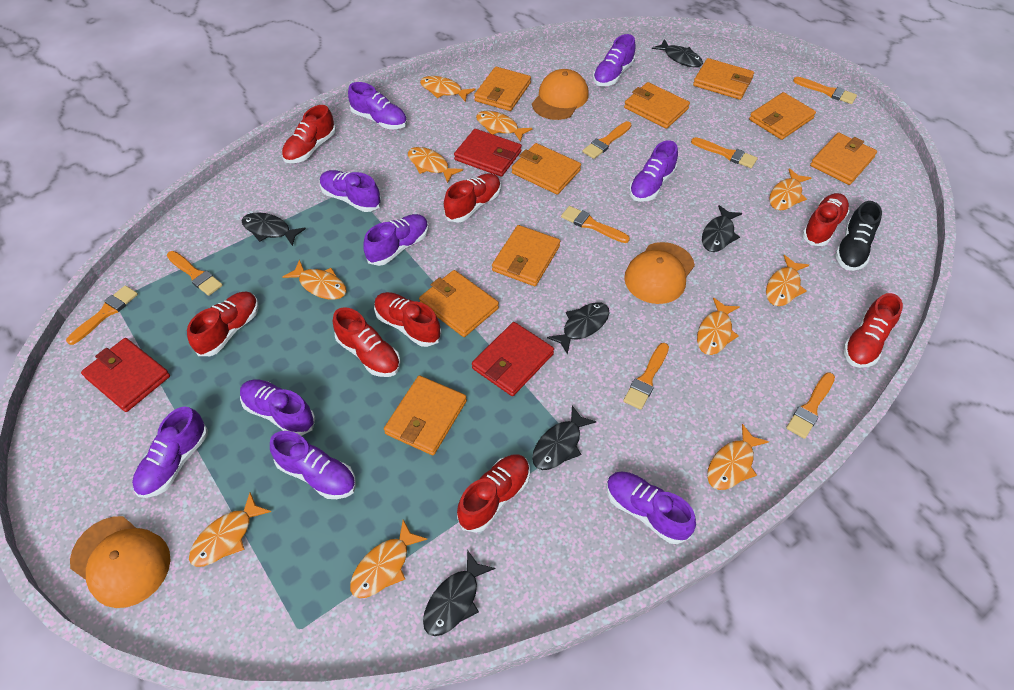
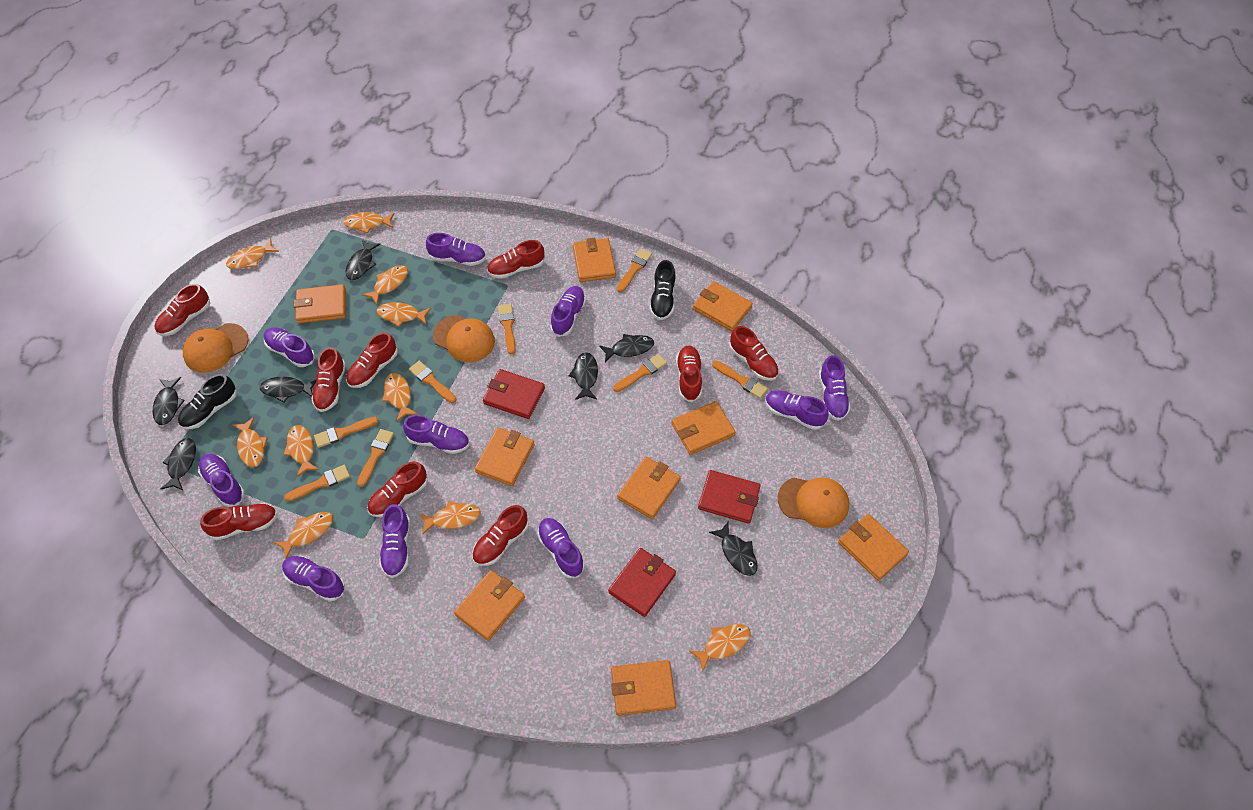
black fish: 6 -> 7
black shoe: 1 -> 2
purple shoe: 9 -> 10
red shoe: 8 -> 9

